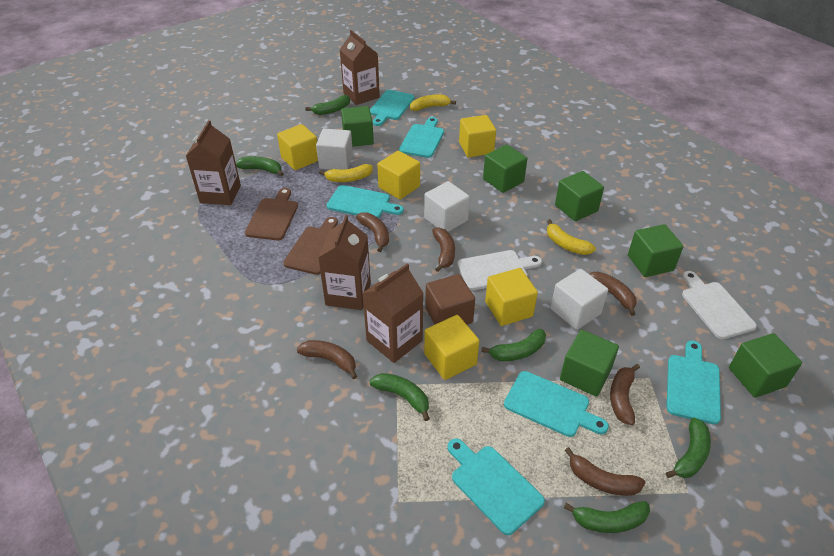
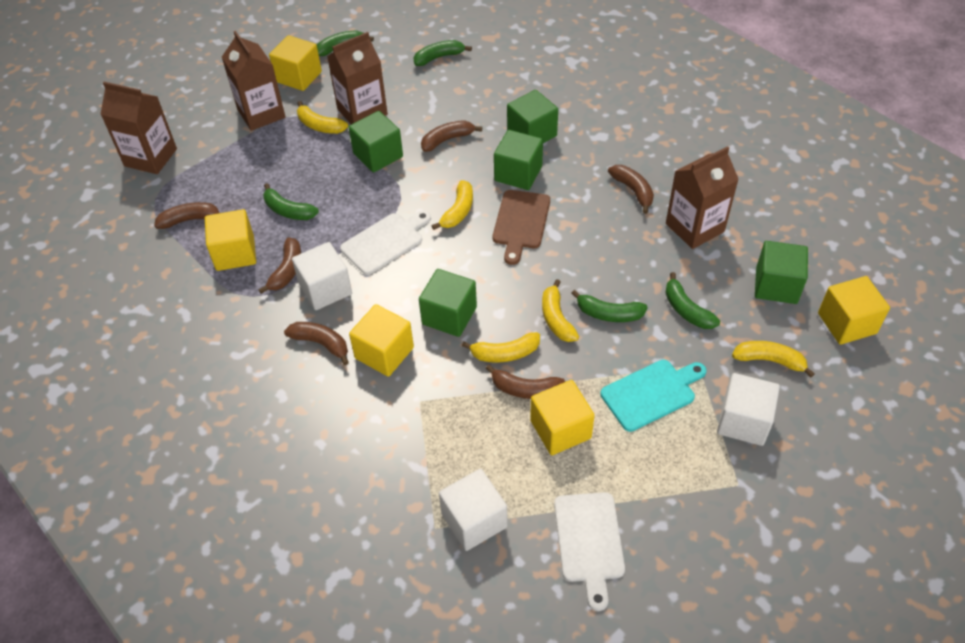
brown cube: 1 -> 0
brown cutting board: 2 -> 1
green banana: 6 -> 5
green cube: 6 -> 5
turquoise cutting board: 6 -> 1
yellow banana: 3 -> 5

